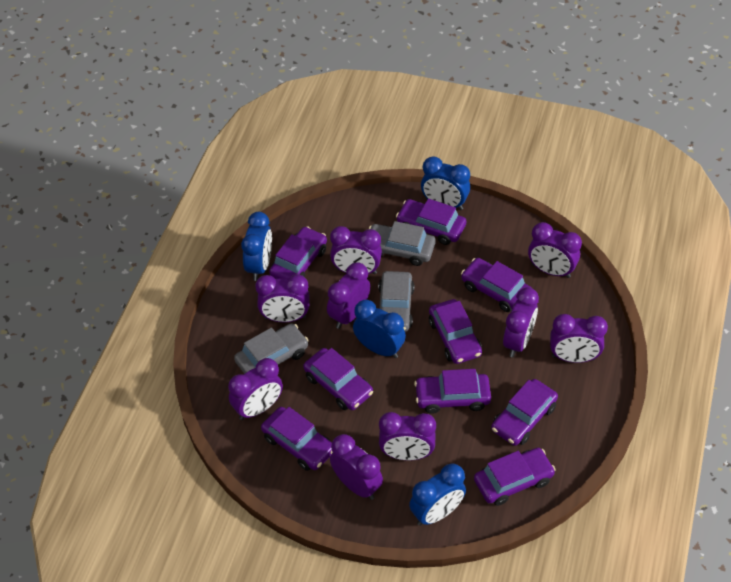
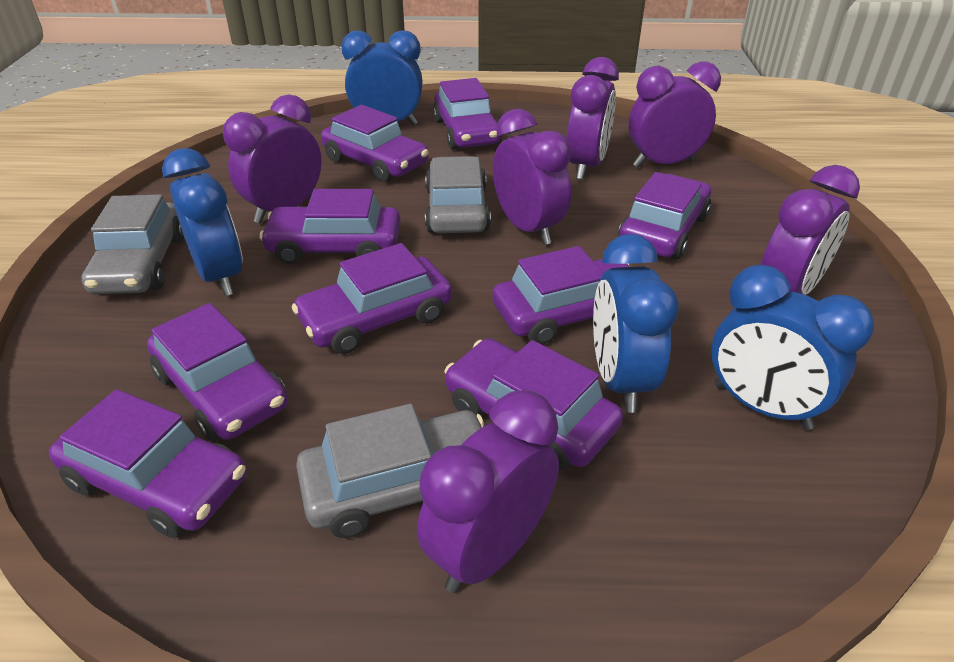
purple clock: 9 -> 6

